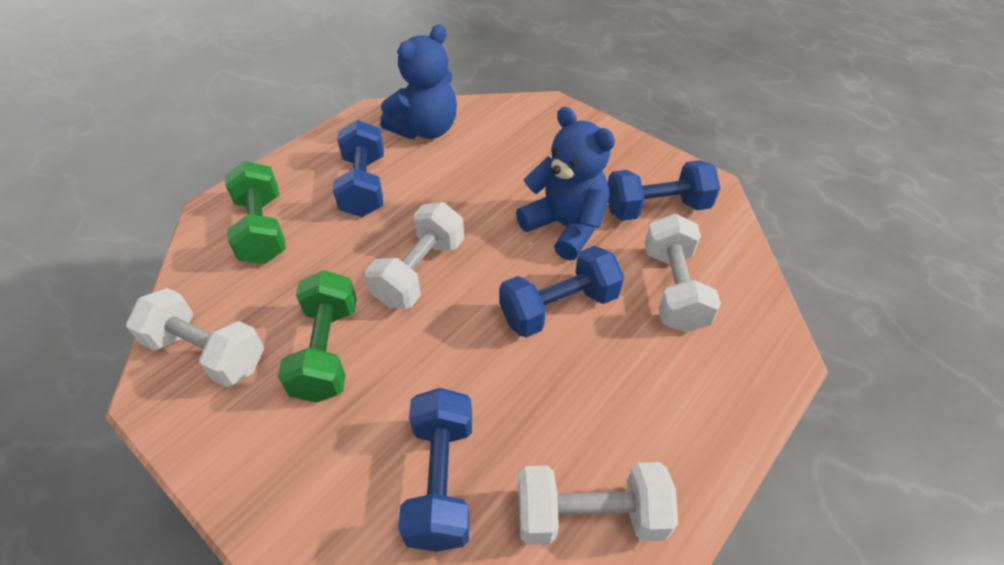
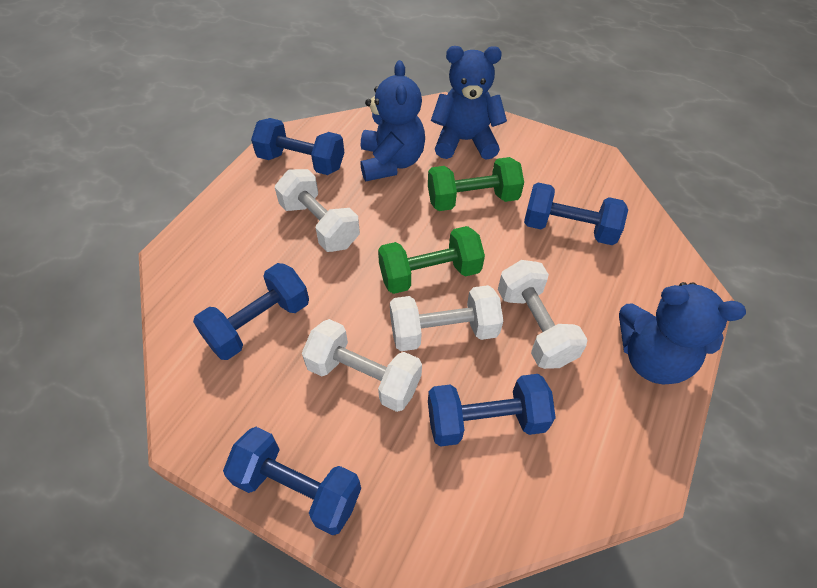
blue dumbbell: 4 -> 5
blue teddy bear: 2 -> 3

